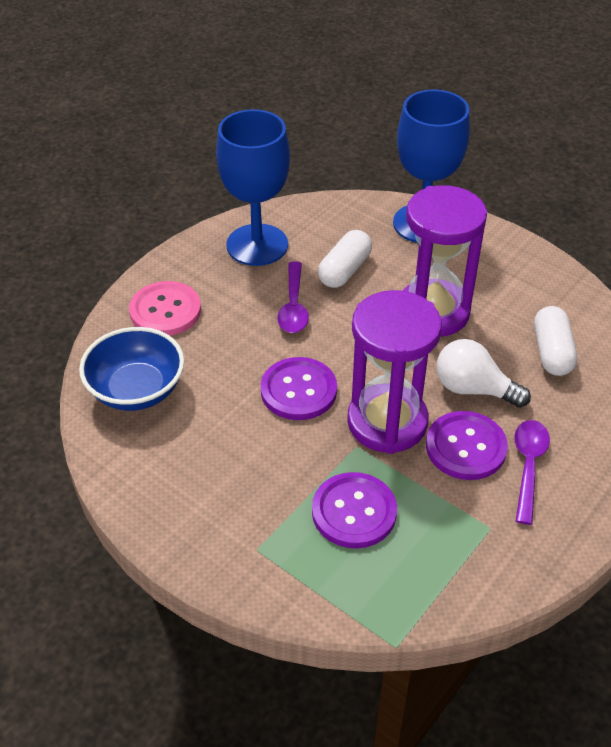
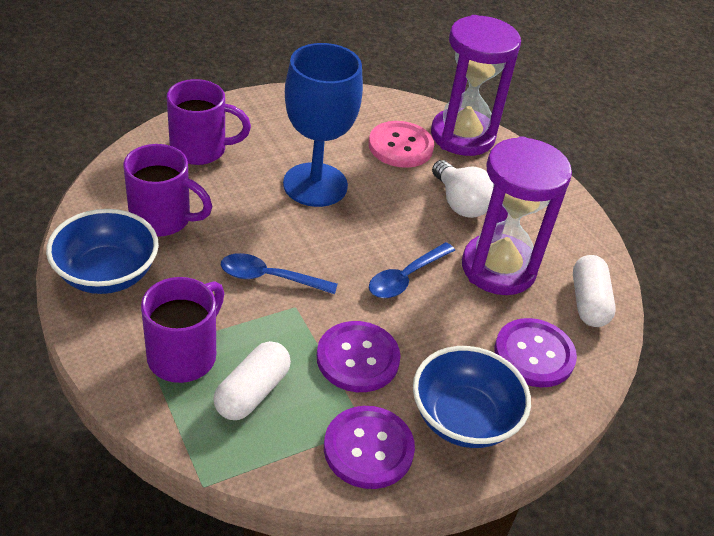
blue bowl: 1 -> 2
blue goblet: 2 -> 1
blue spoon: 0 -> 2
purple mug: 0 -> 3
purple spoon: 2 -> 0

